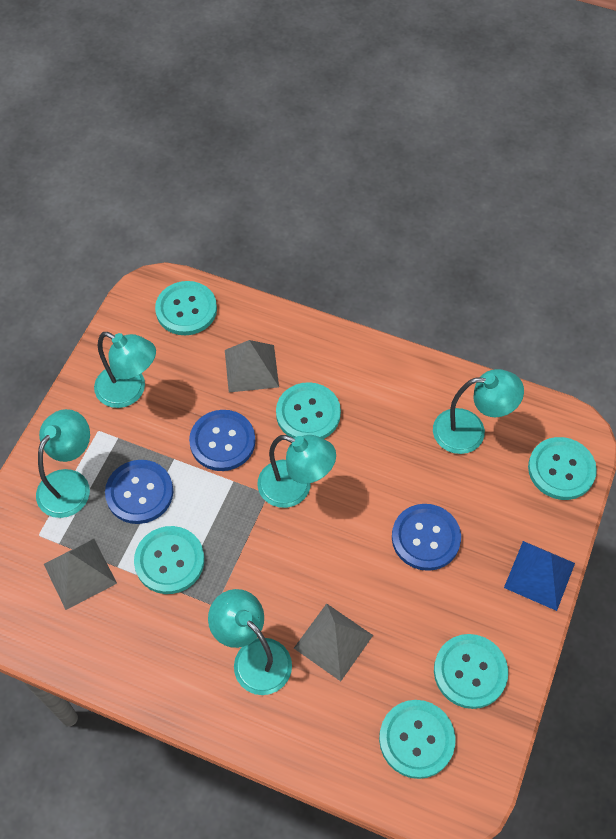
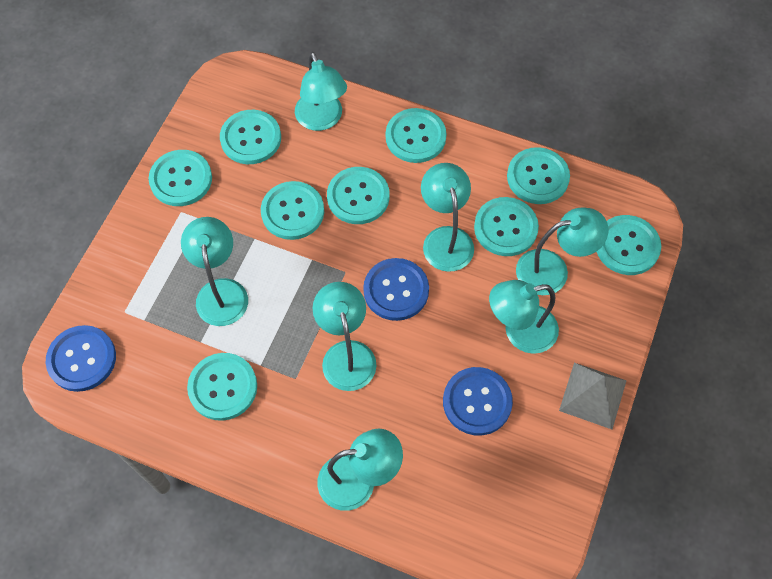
blue pyramid: 1 -> 0
grey pyramid: 3 -> 1
turquoise button: 6 -> 9
turquoise lamp: 5 -> 7

